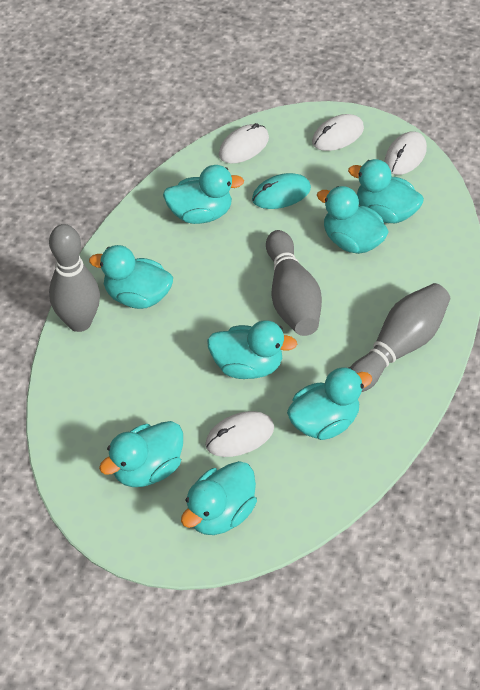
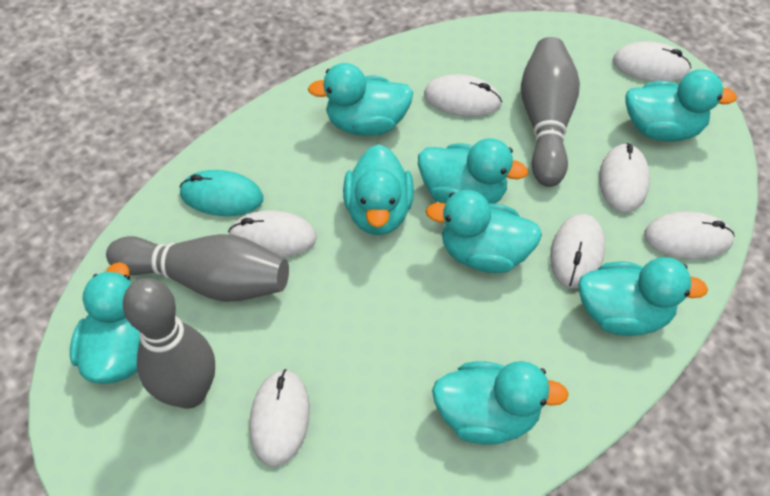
white mouse: 4 -> 7

